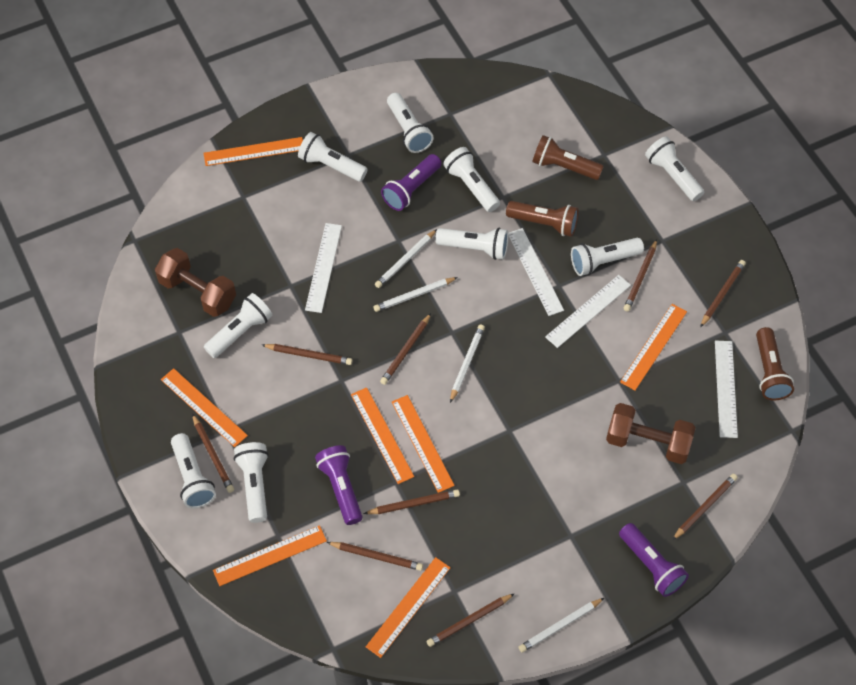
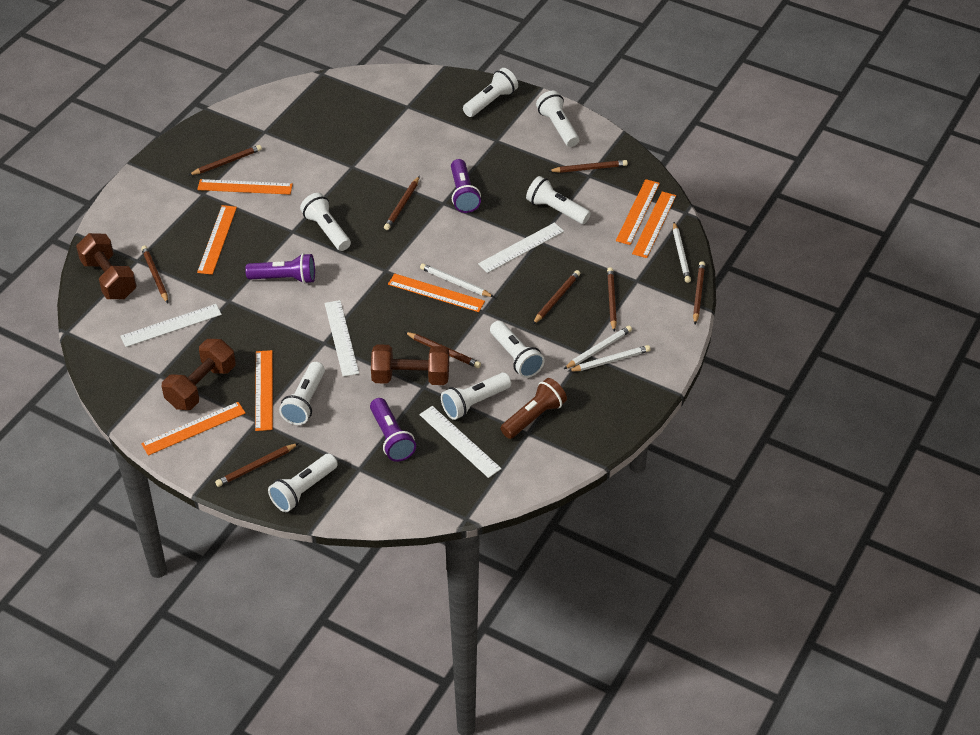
brown dumbbell: 2 -> 3
brown flashlight: 3 -> 1
white flashlight: 9 -> 8

